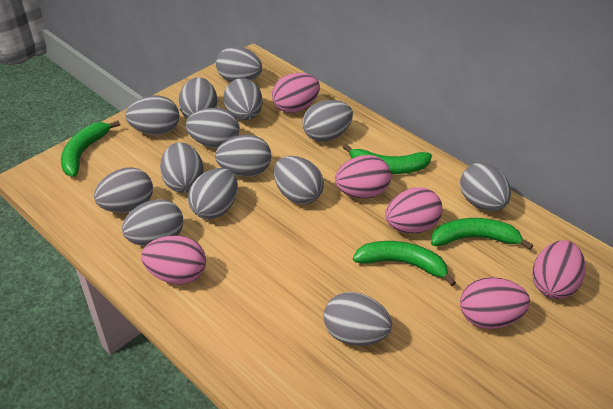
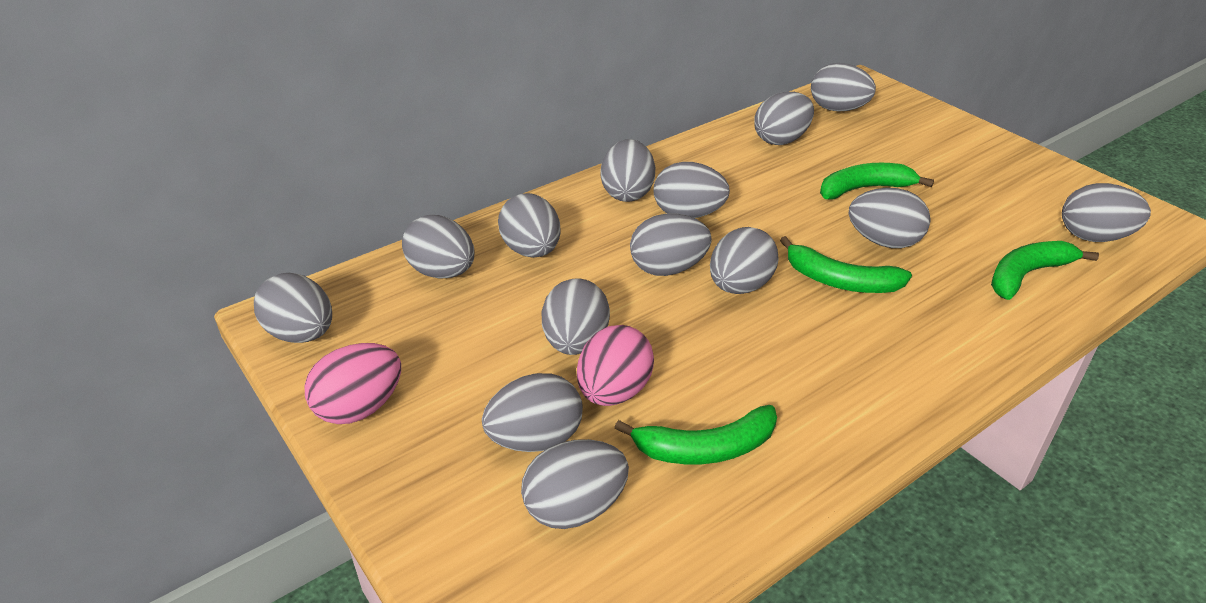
pink egg: 6 -> 2

